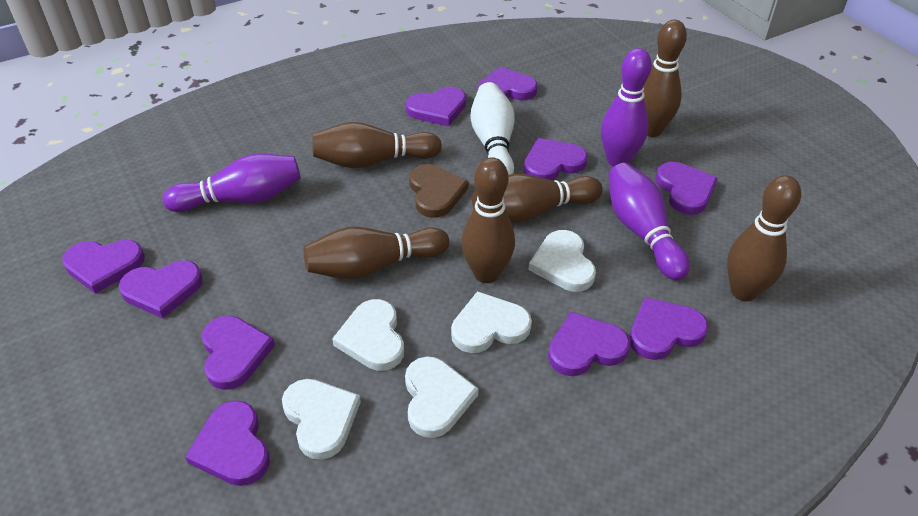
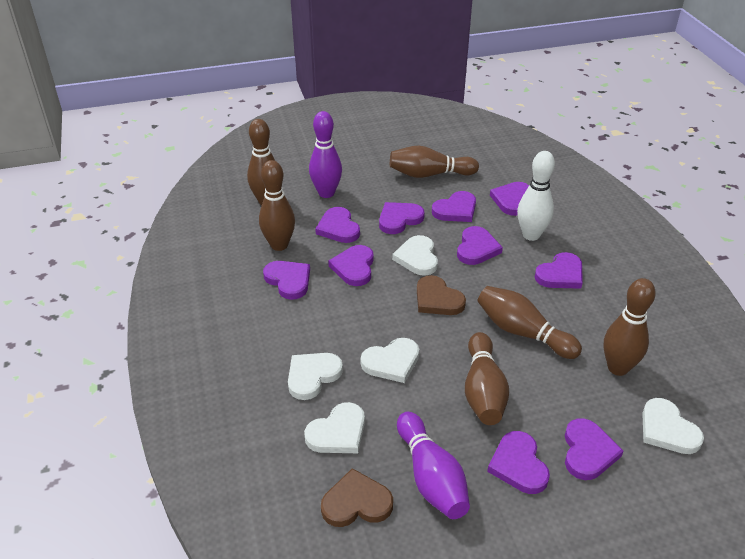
brown heart: 1 -> 2
purple bowling pin: 3 -> 2

